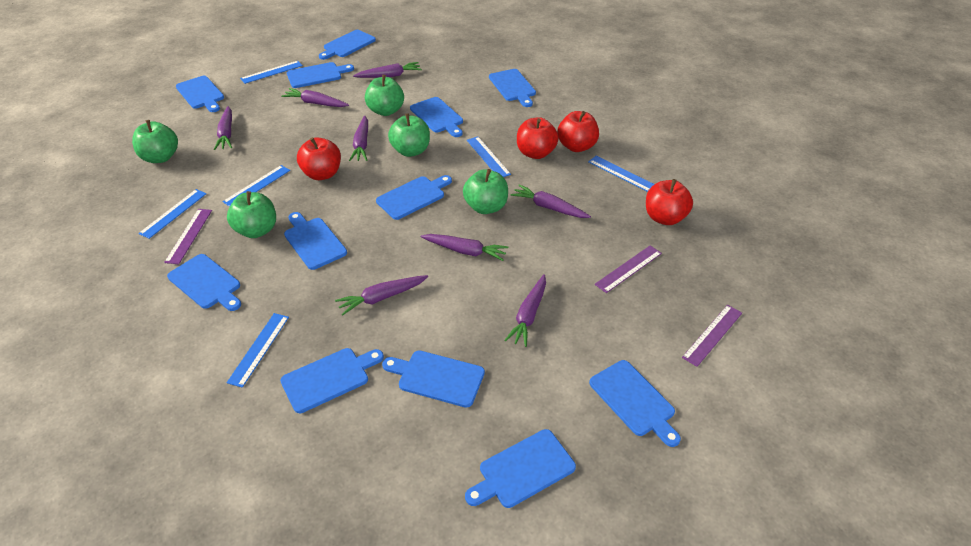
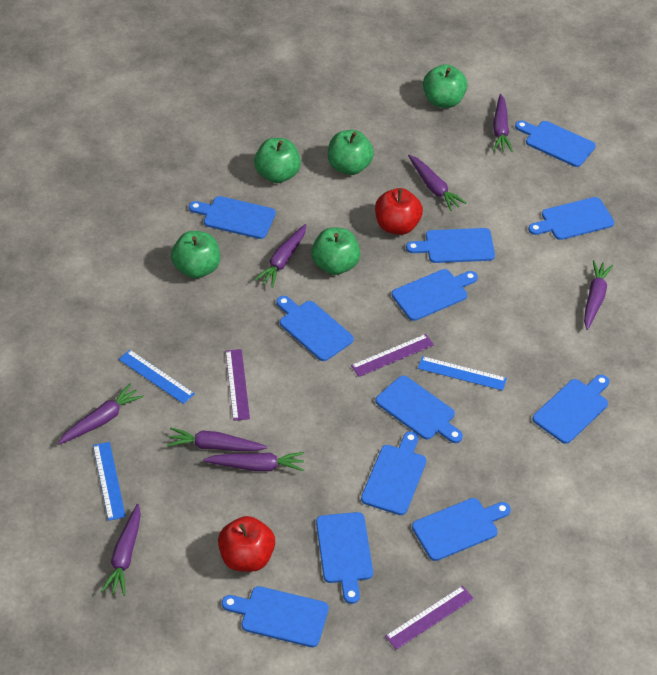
blue ruler: 6 -> 3
red apple: 4 -> 2

